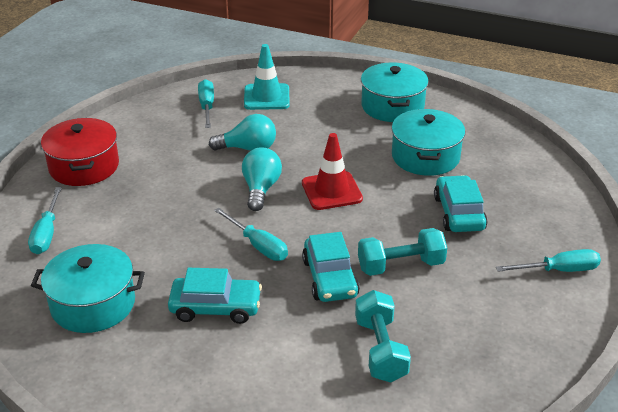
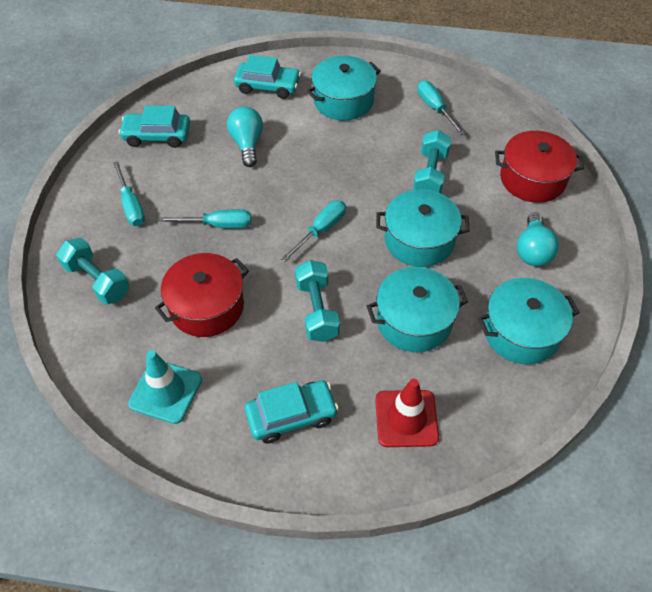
red pot: 1 -> 2
turquoise dumbbell: 2 -> 3
turquoise pot: 3 -> 4

